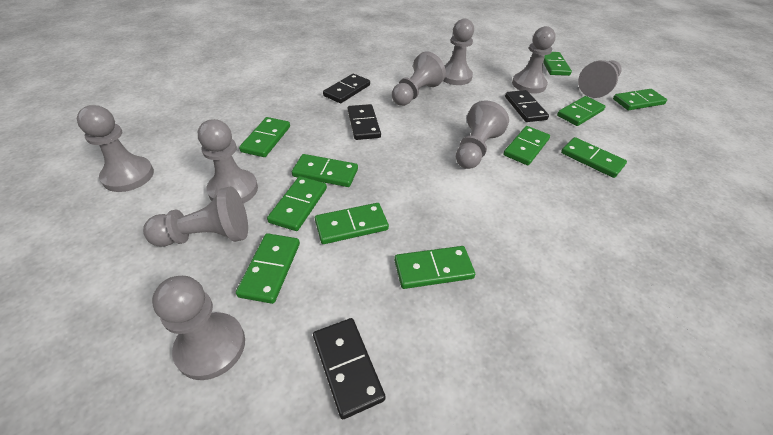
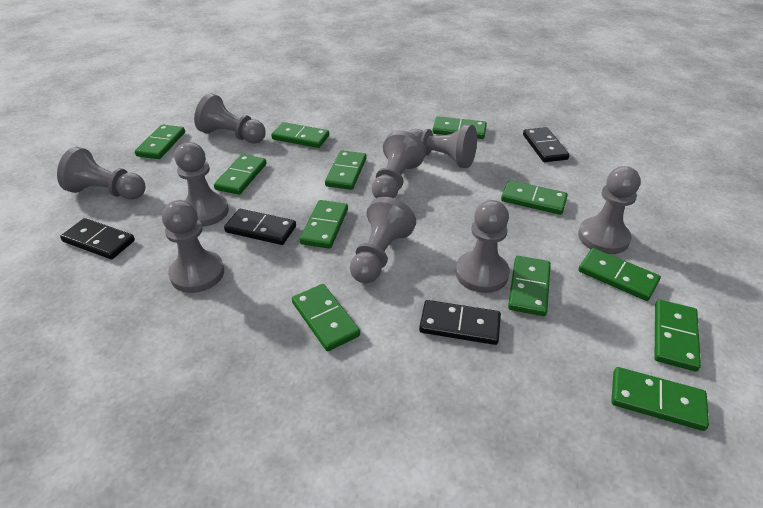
green domino: 11 -> 12

